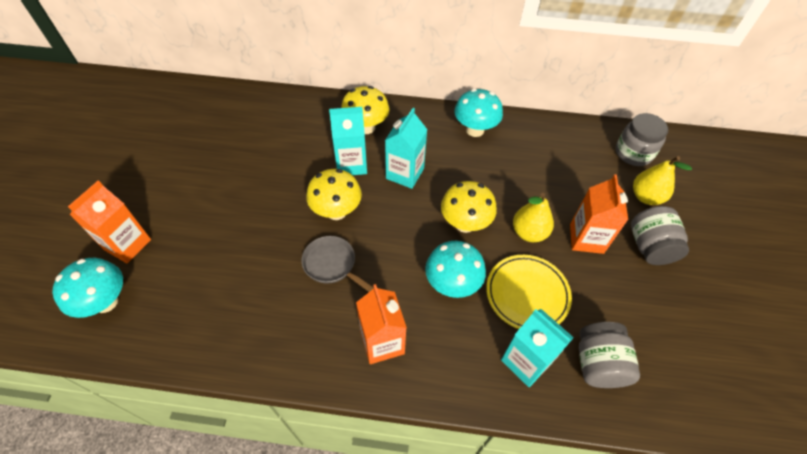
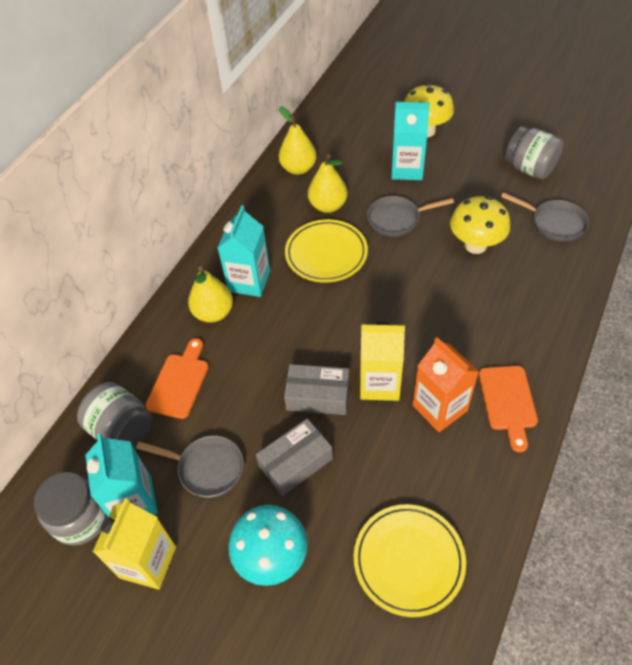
grey box: 0 -> 2
grey pan: 1 -> 3
orange carton: 3 -> 1
orange cutting board: 0 -> 2
turquoise mushroom: 3 -> 1
yellow carton: 0 -> 2
yellow mushroom: 3 -> 2
yellow pear: 2 -> 3
yellow plate: 1 -> 2

